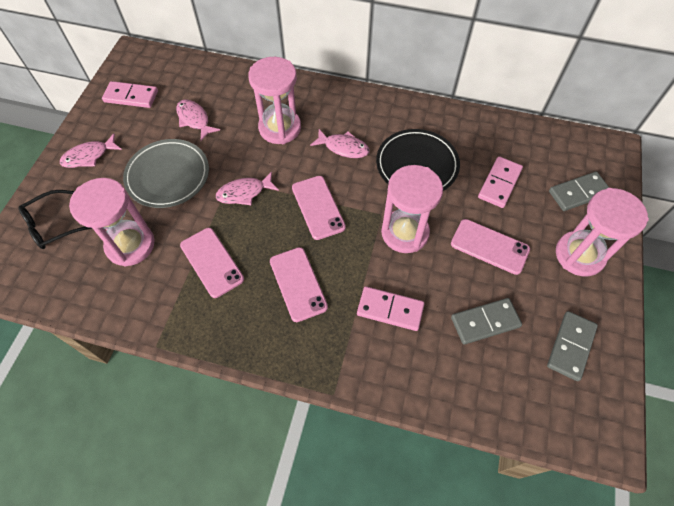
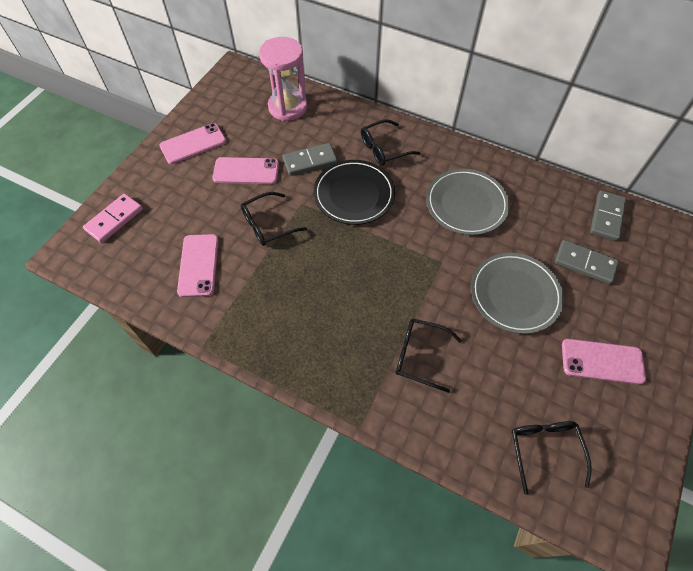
black glasses: 1 -> 4
grey plate: 1 -> 2
pink domino: 3 -> 1
pink fish: 4 -> 0
pink hourglass: 4 -> 1

